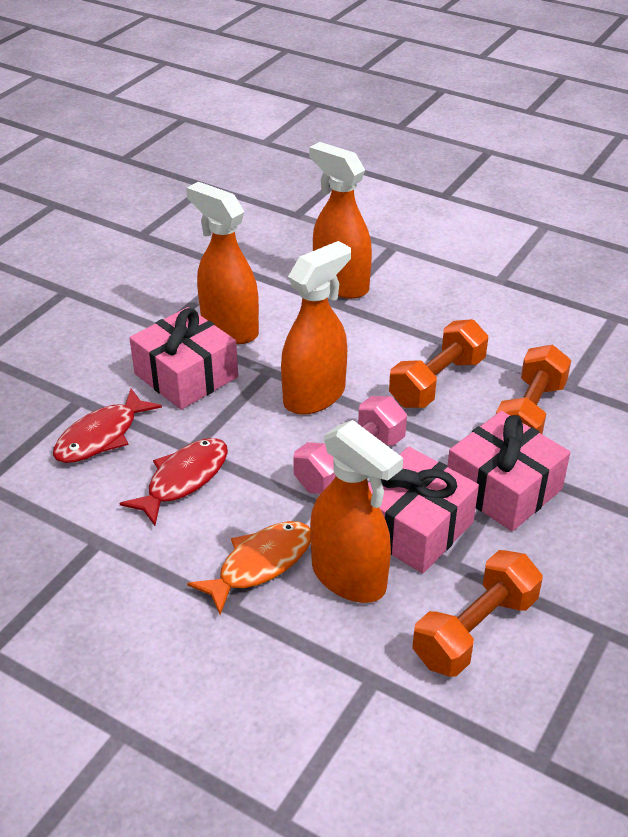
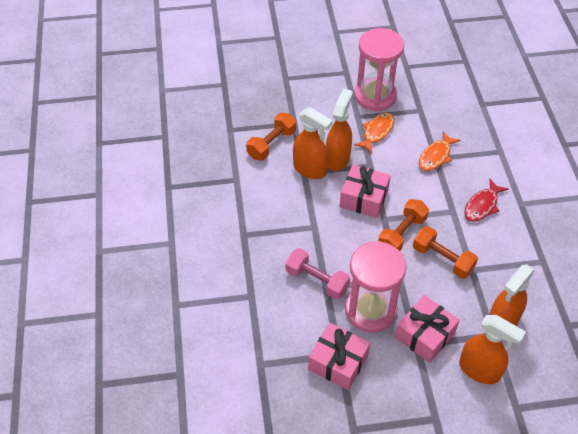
orange fish: 1 -> 2
pink hourglass: 0 -> 2
red fish: 2 -> 1

